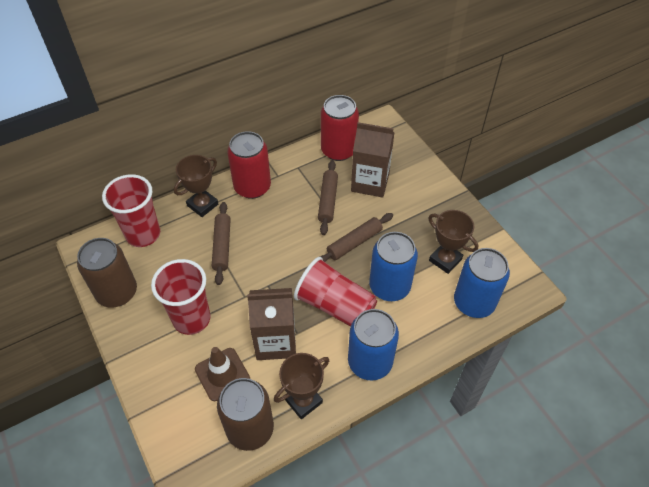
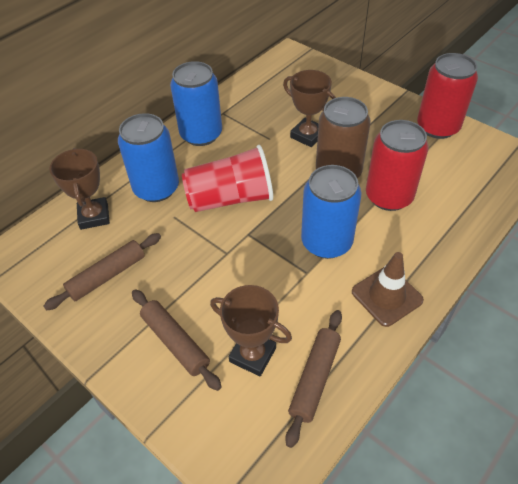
brown can: 2 -> 1
brown carton: 2 -> 0
red cup: 3 -> 1

